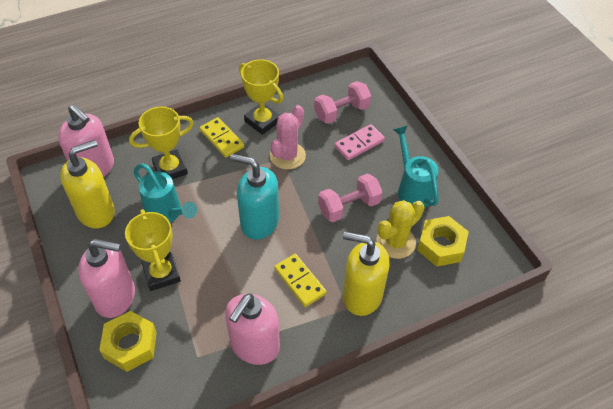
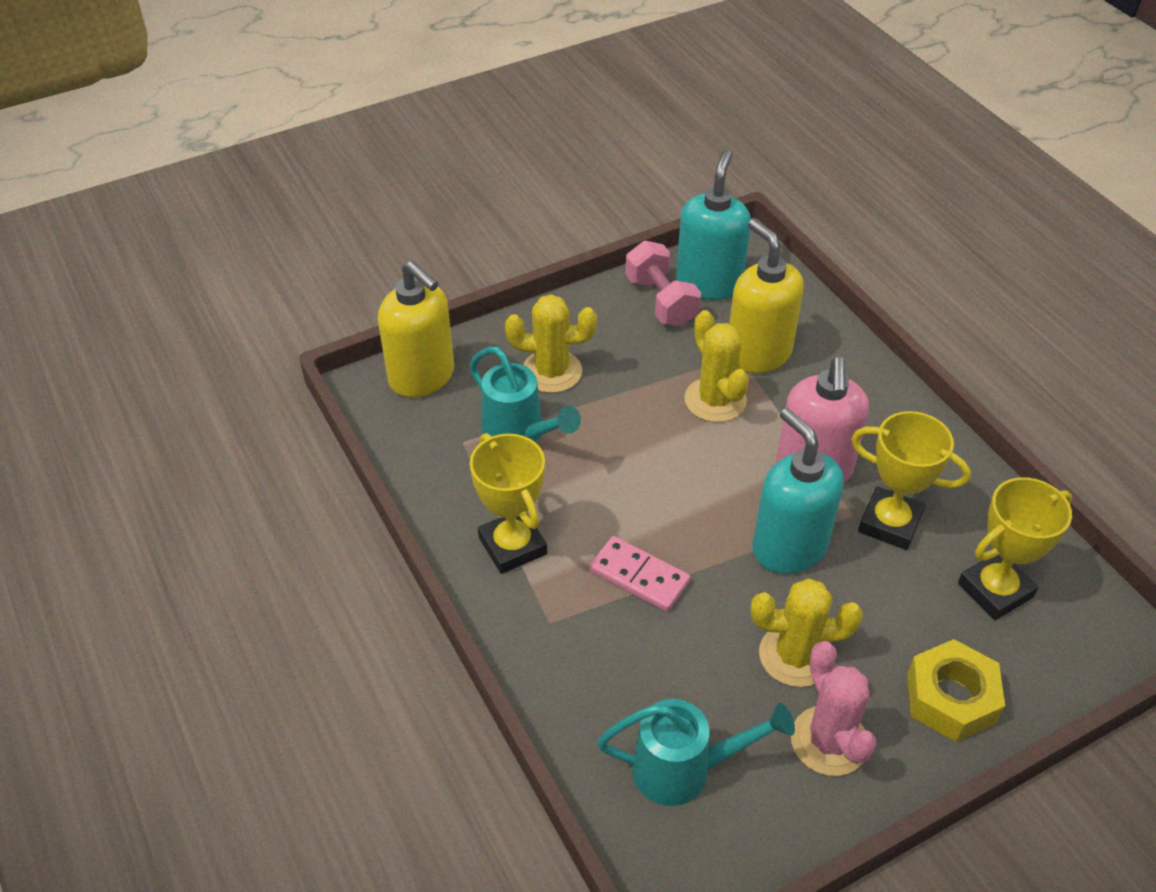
pink dumbbell: 2 -> 1
pink soap dispenser: 3 -> 1
turquoise soap dispenser: 1 -> 2
yellow cactus: 1 -> 3
yellow domino: 2 -> 0
yellow nut: 2 -> 1

